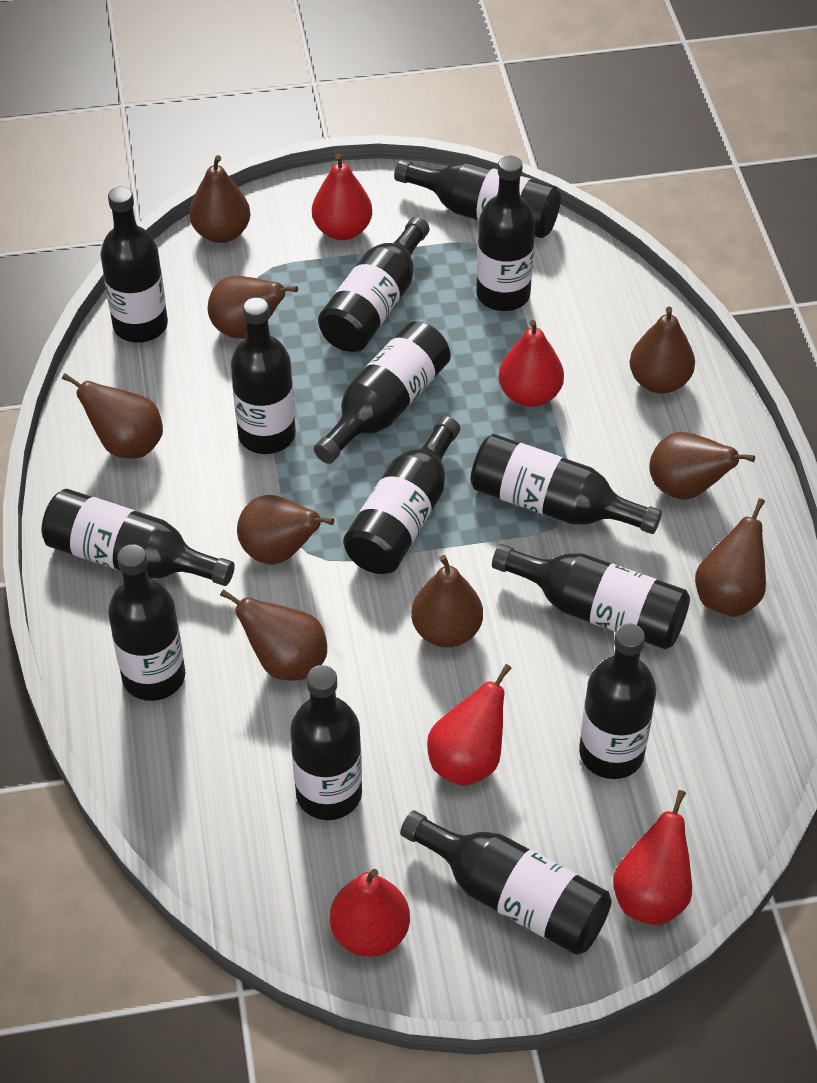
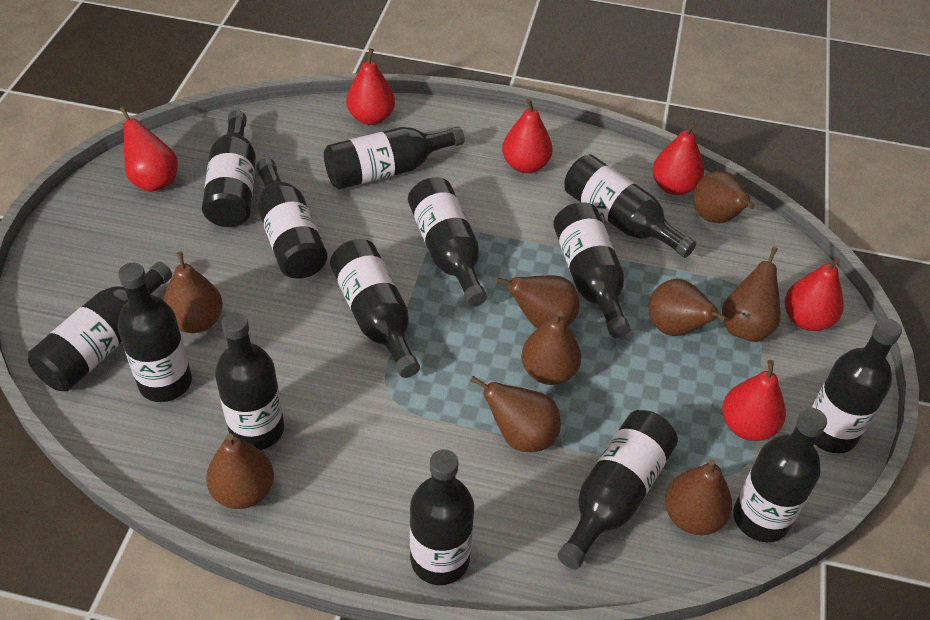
red pear: 5 -> 6

